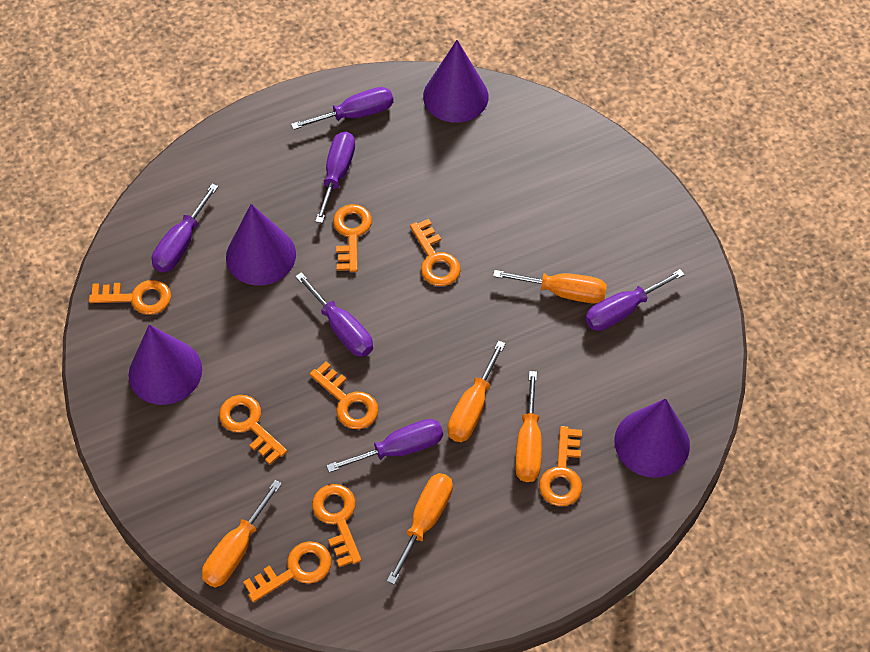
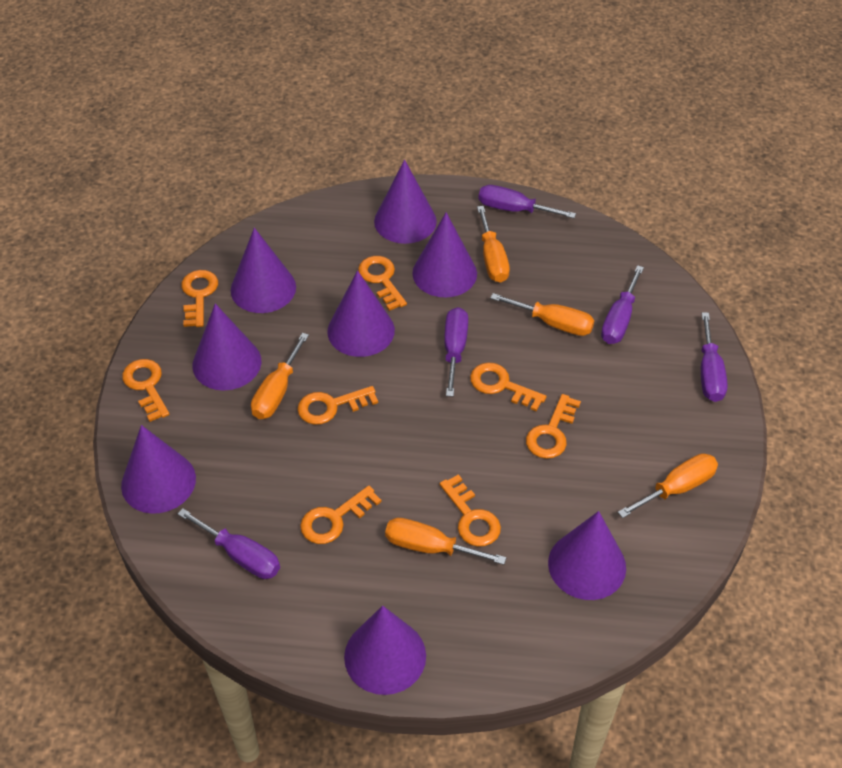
purple cone: 4 -> 8
purple screwdriver: 6 -> 5

